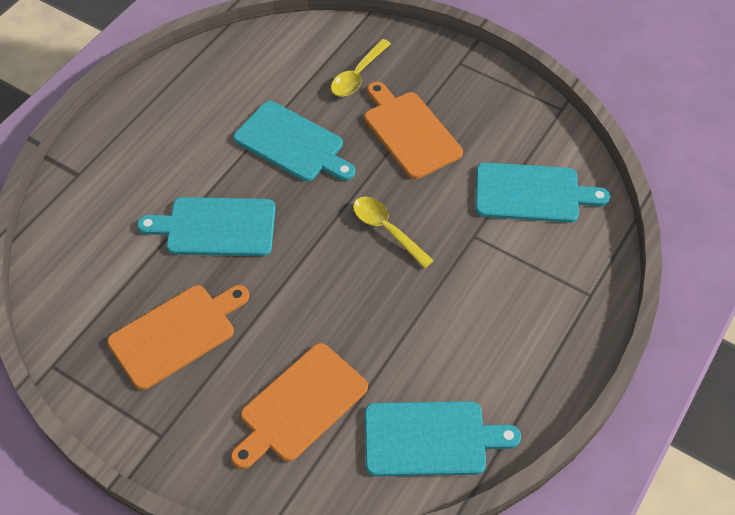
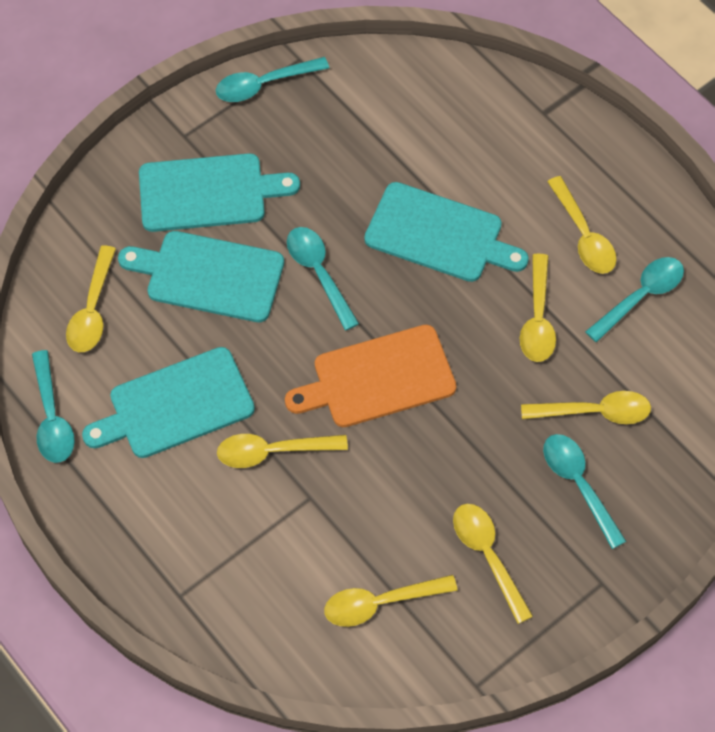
orange cutting board: 3 -> 1
turquoise spoon: 0 -> 5
yellow spoon: 2 -> 7

